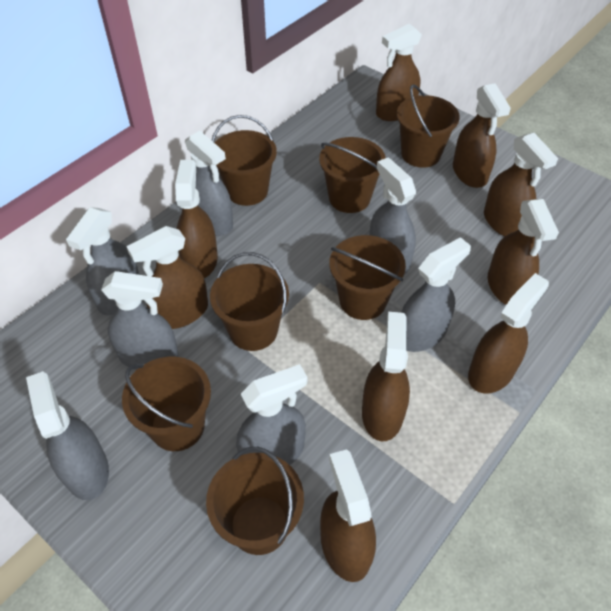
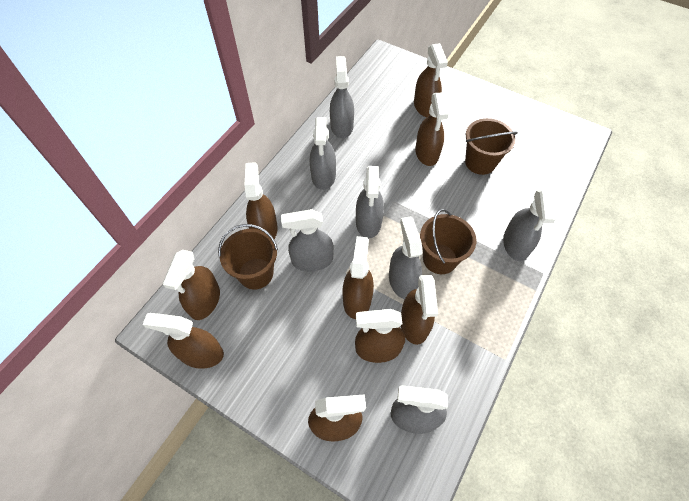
brown bucket: 7 -> 3

